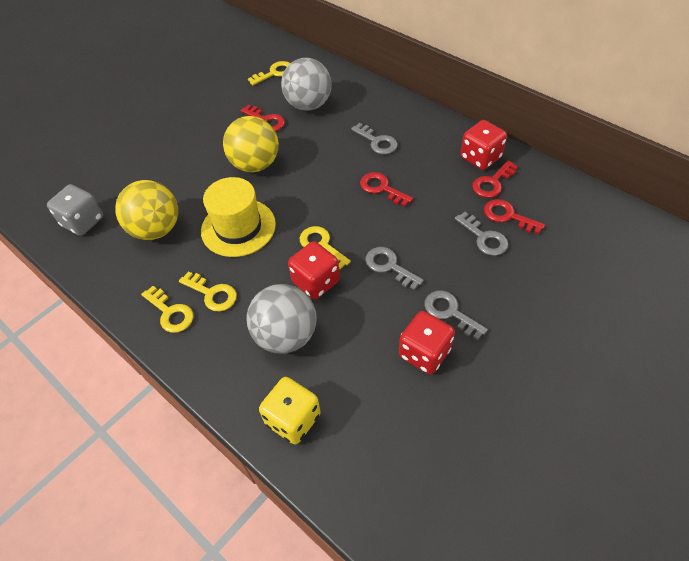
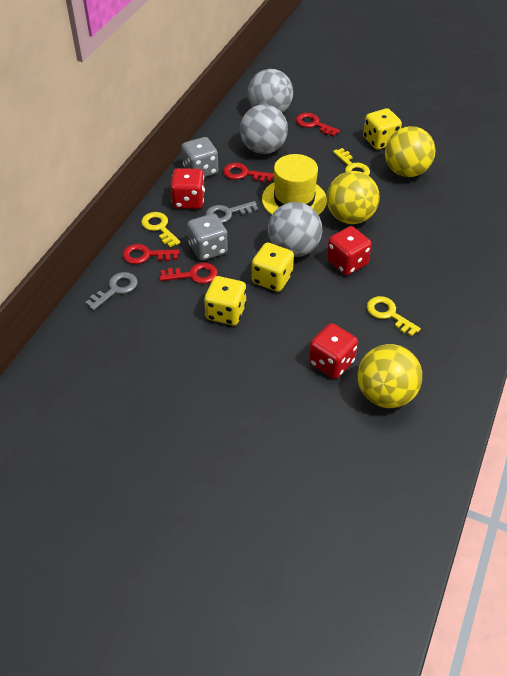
grey ball: 2 -> 3
grey dice: 1 -> 2
grey key: 4 -> 2
yellow ball: 2 -> 3
yellow dice: 1 -> 3
yellow key: 4 -> 3

